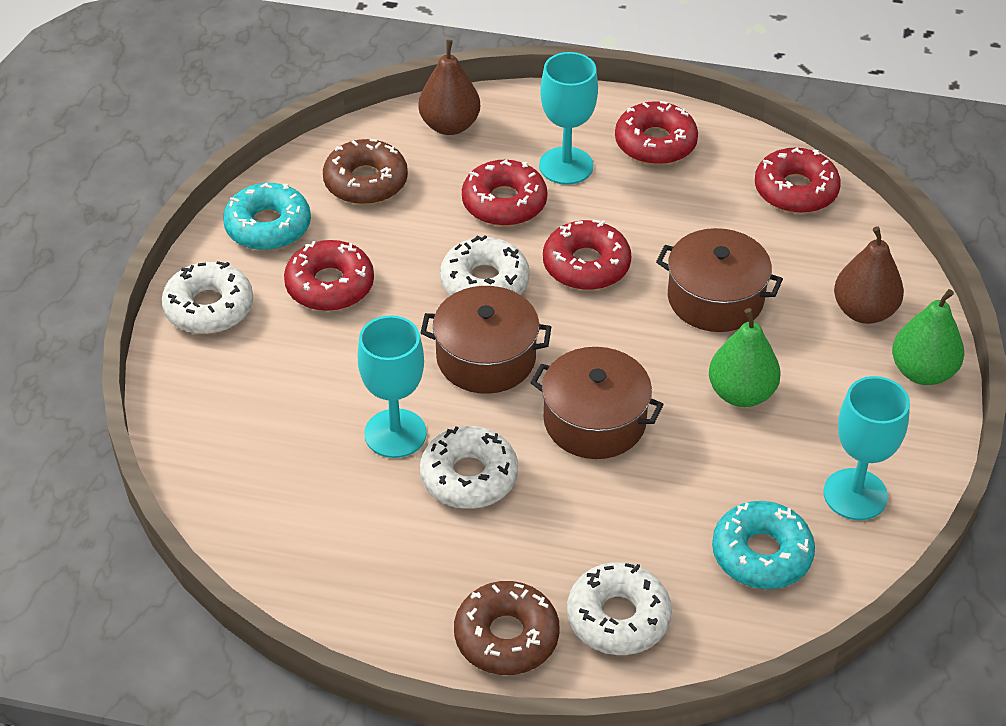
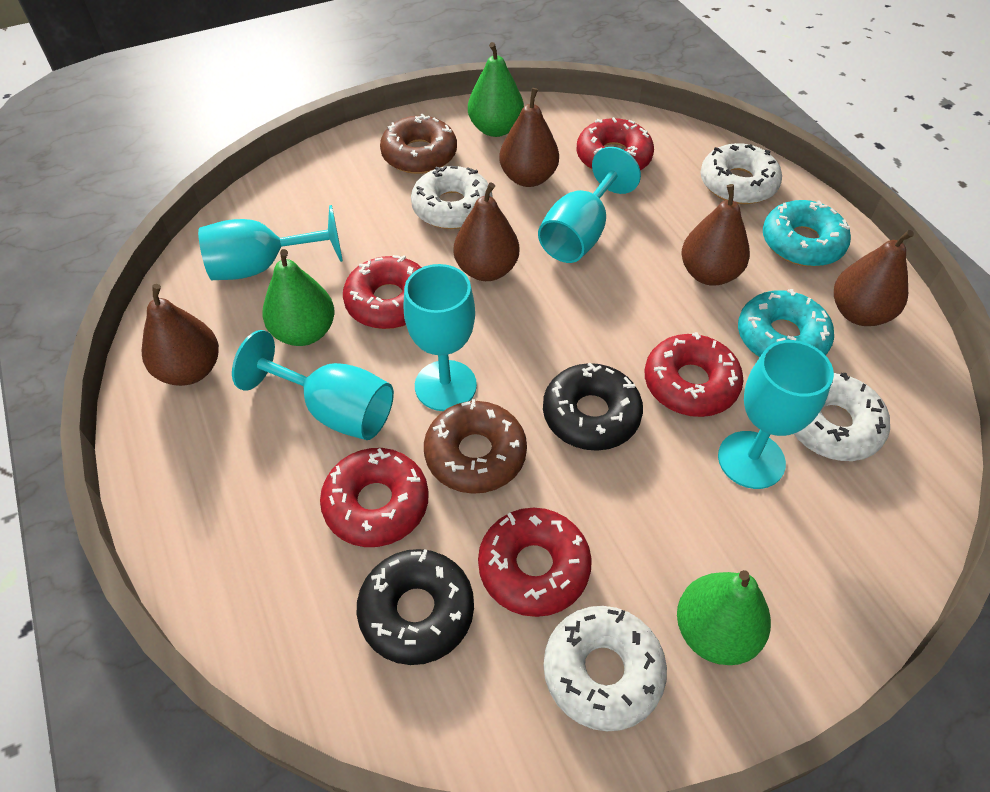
black donut: 0 -> 2
brown pear: 2 -> 5
brown pot: 3 -> 0
green pear: 2 -> 3
turquoise goblet: 3 -> 5

